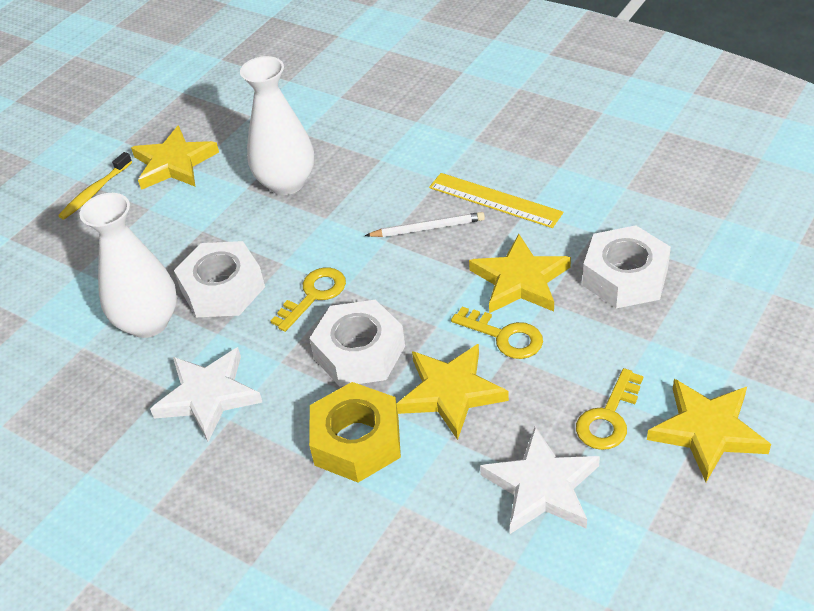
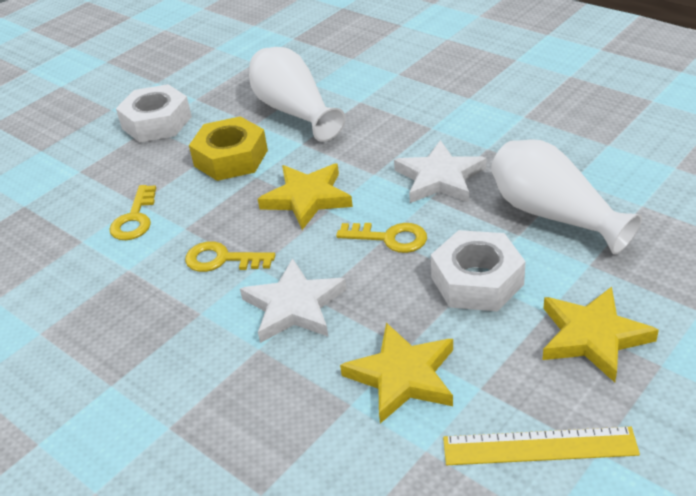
white nut: 3 -> 2
white pencil: 1 -> 0
yellow star: 4 -> 3
yellow toothbrush: 1 -> 0

